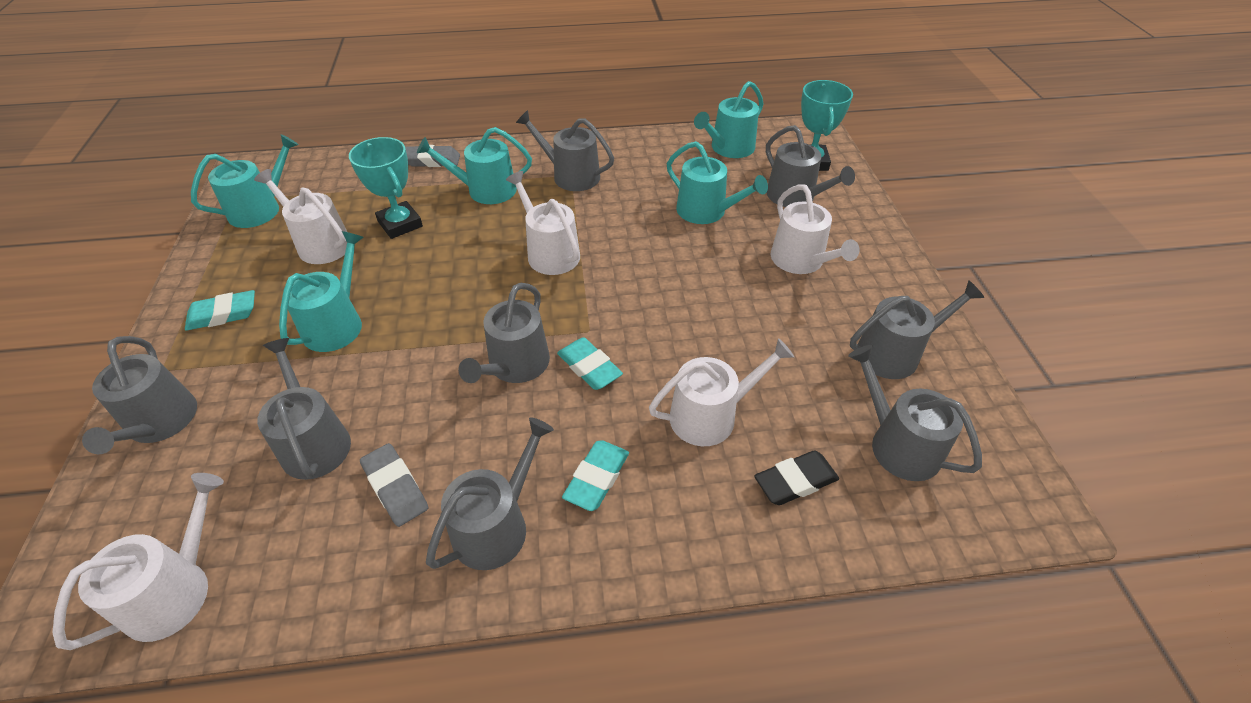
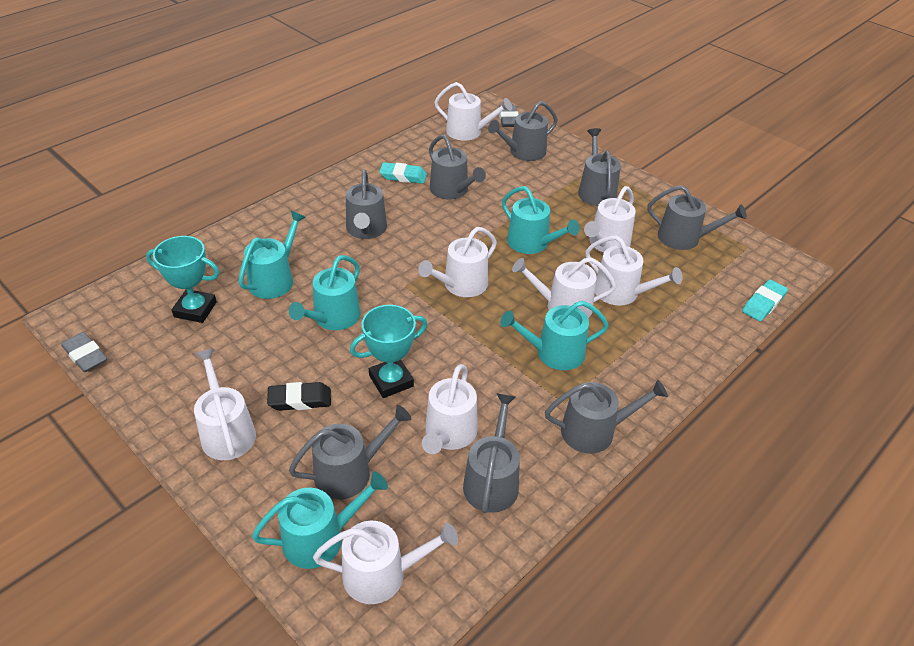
turquoise eraser: 3 -> 2
white watering can: 5 -> 8

